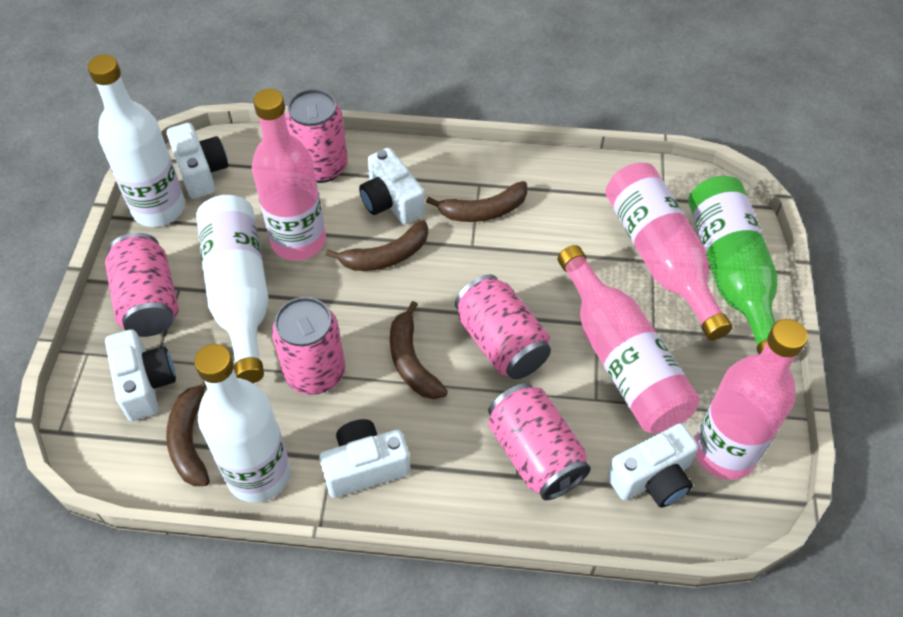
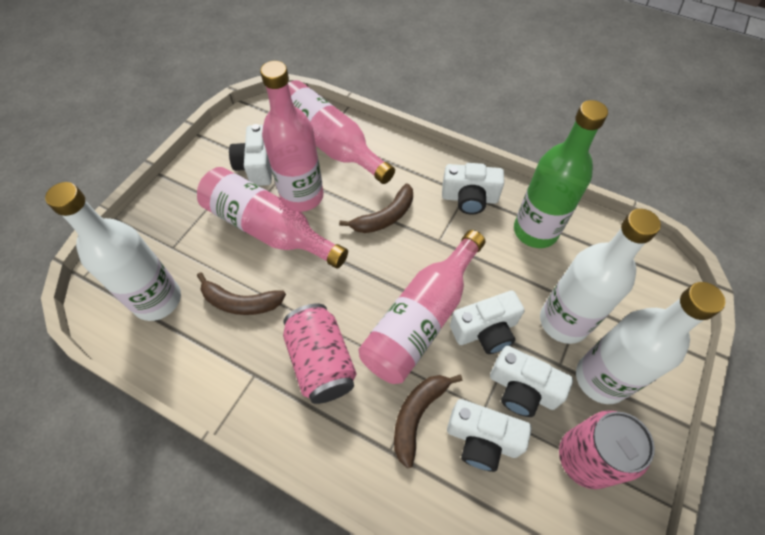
brown banana: 4 -> 3
pink can: 5 -> 2

